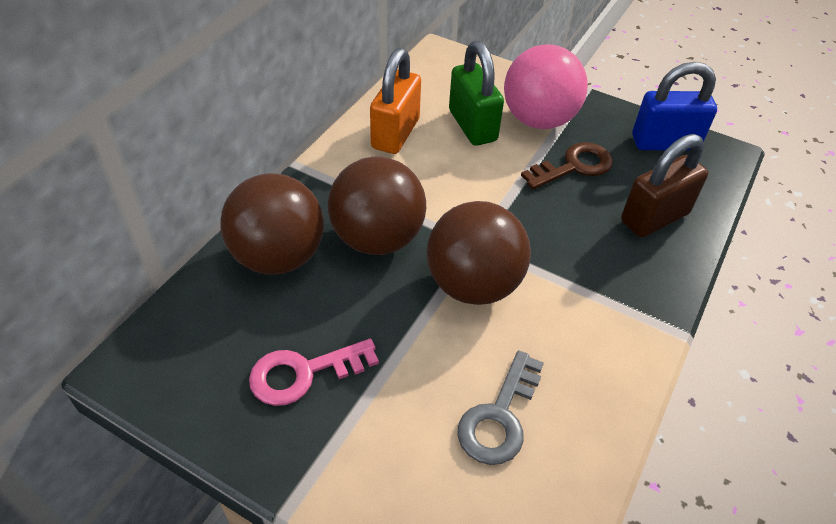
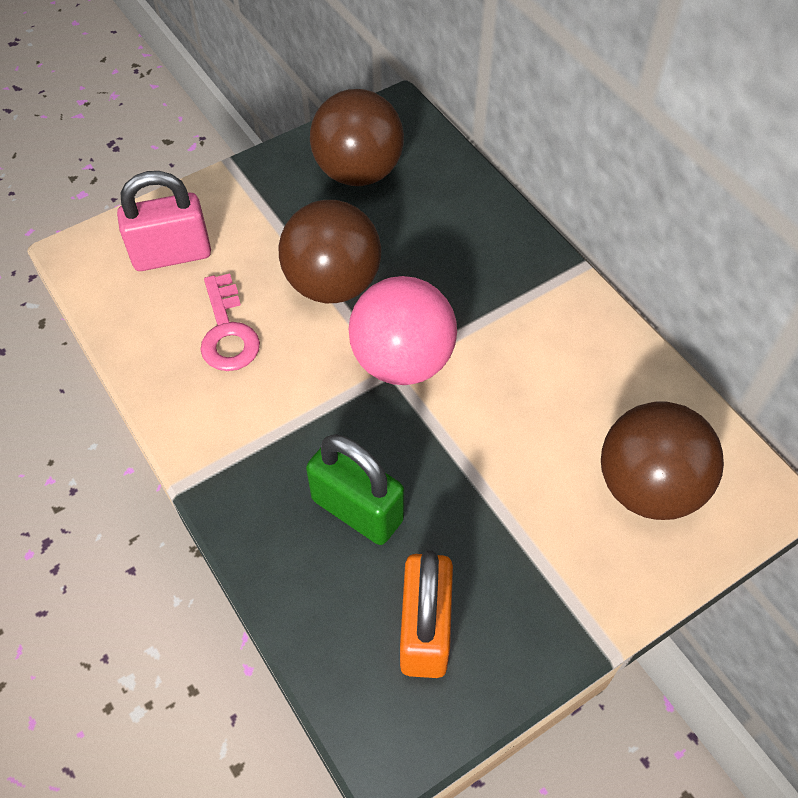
blue padlock: 1 -> 0
brown key: 1 -> 0
brown padlock: 1 -> 0
grey key: 1 -> 0
pink padlock: 0 -> 1

